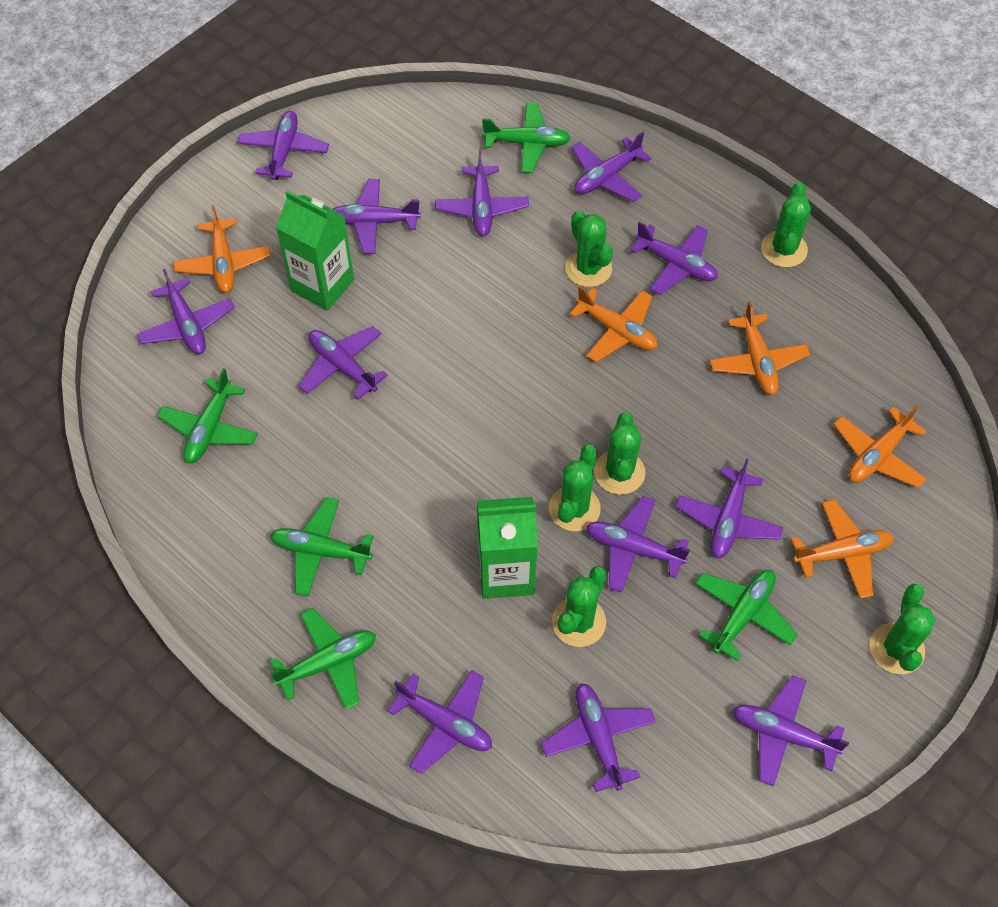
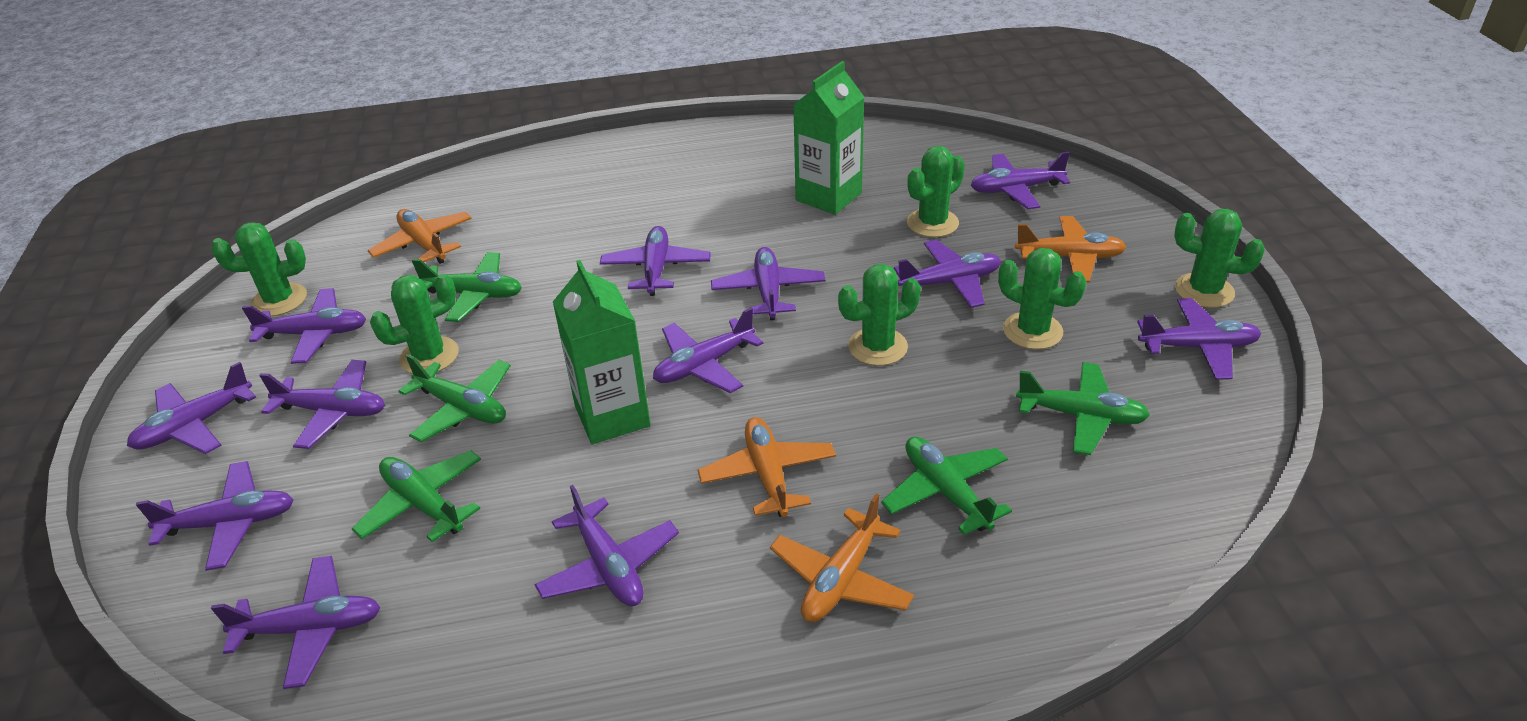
orange plane: 5 -> 4

